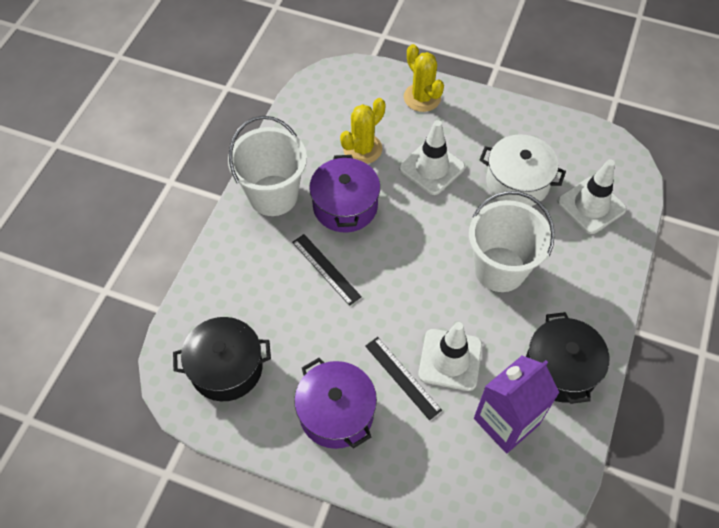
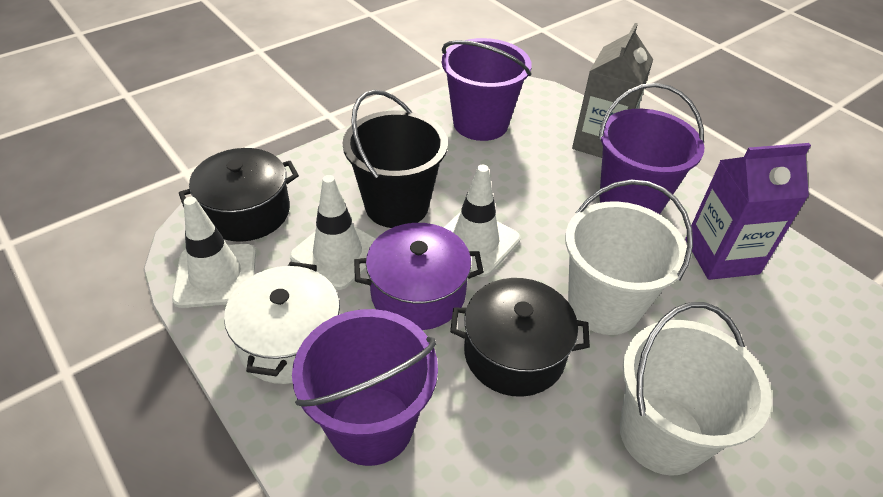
black bucket: 0 -> 1
black ruler: 2 -> 0
grey carton: 0 -> 1
purple bucket: 0 -> 3
purple pot: 2 -> 1
yellow cactus: 2 -> 0

